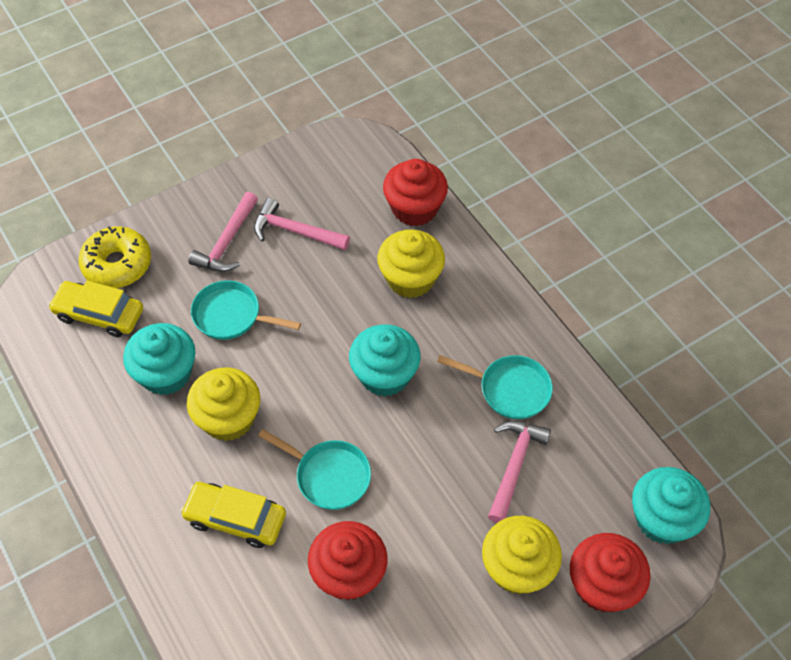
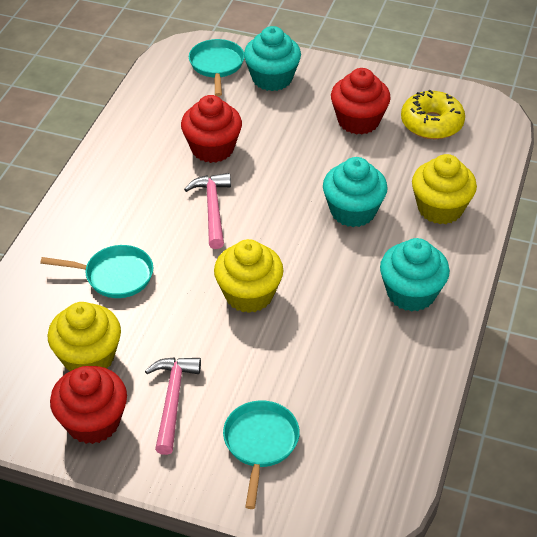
pink hammer: 3 -> 2
yellow car: 2 -> 0

